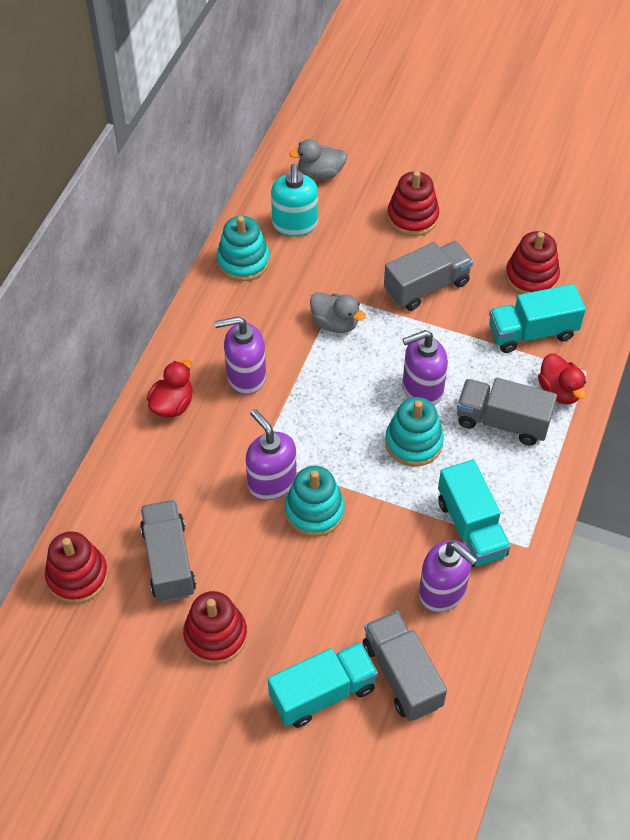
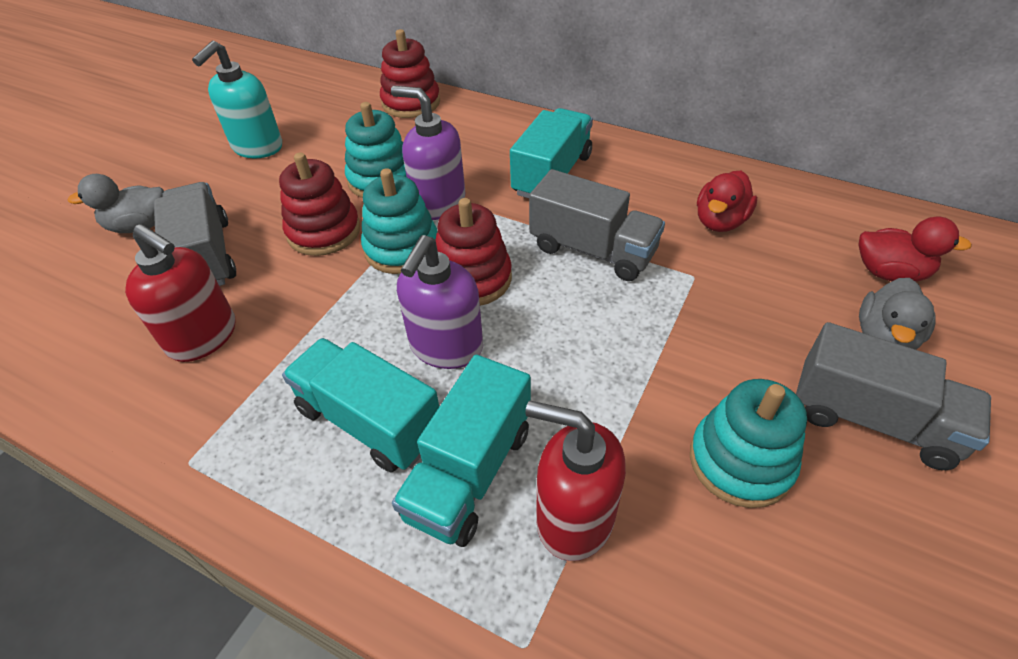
grey truck: 4 -> 3
purple soap dispenser: 4 -> 2
red soap dispenser: 0 -> 2
red stacking toy: 4 -> 3

